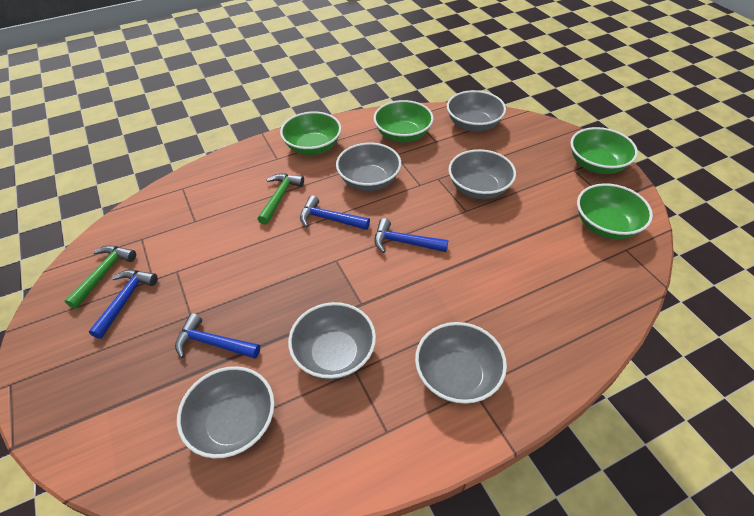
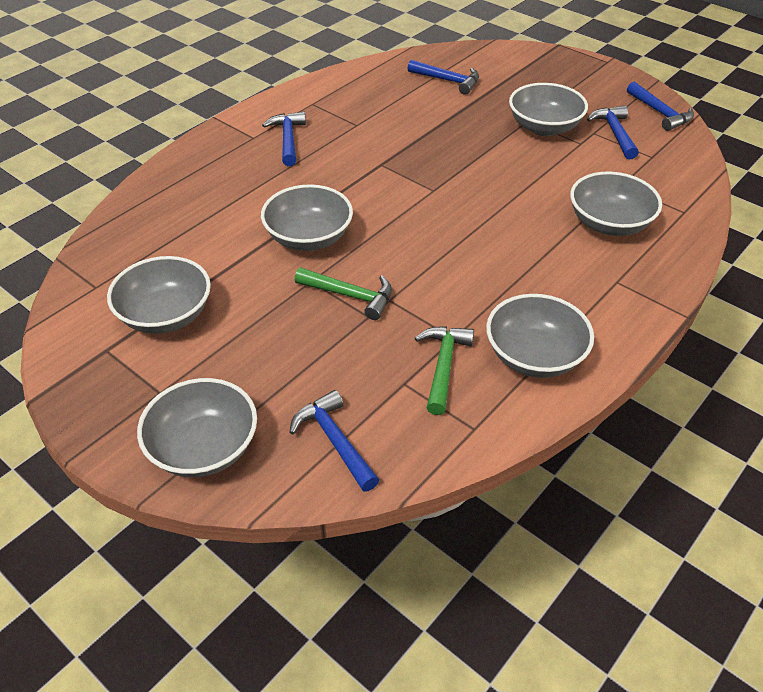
blue hammer: 4 -> 5
green bowl: 4 -> 0

